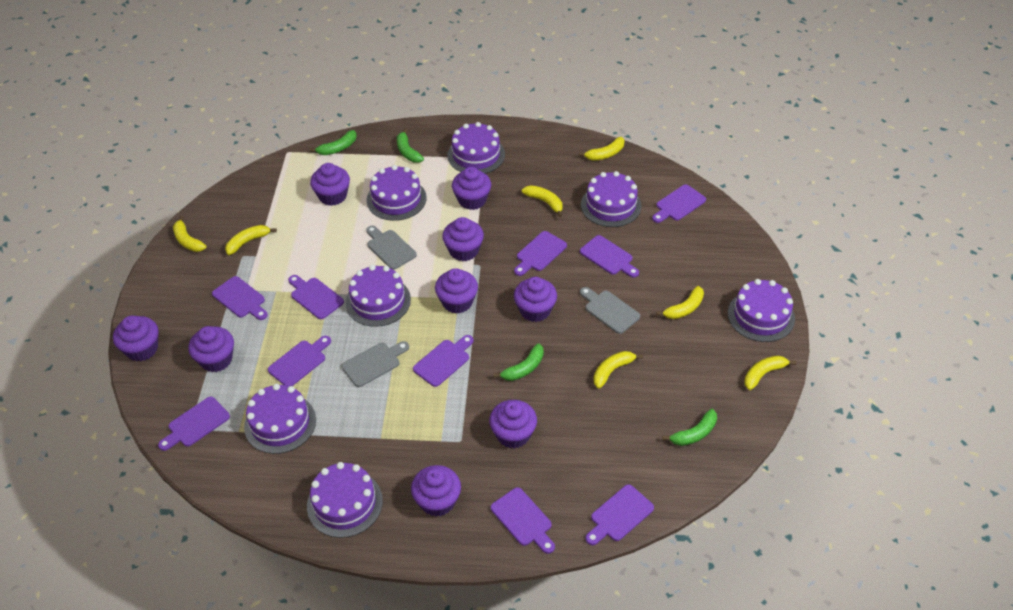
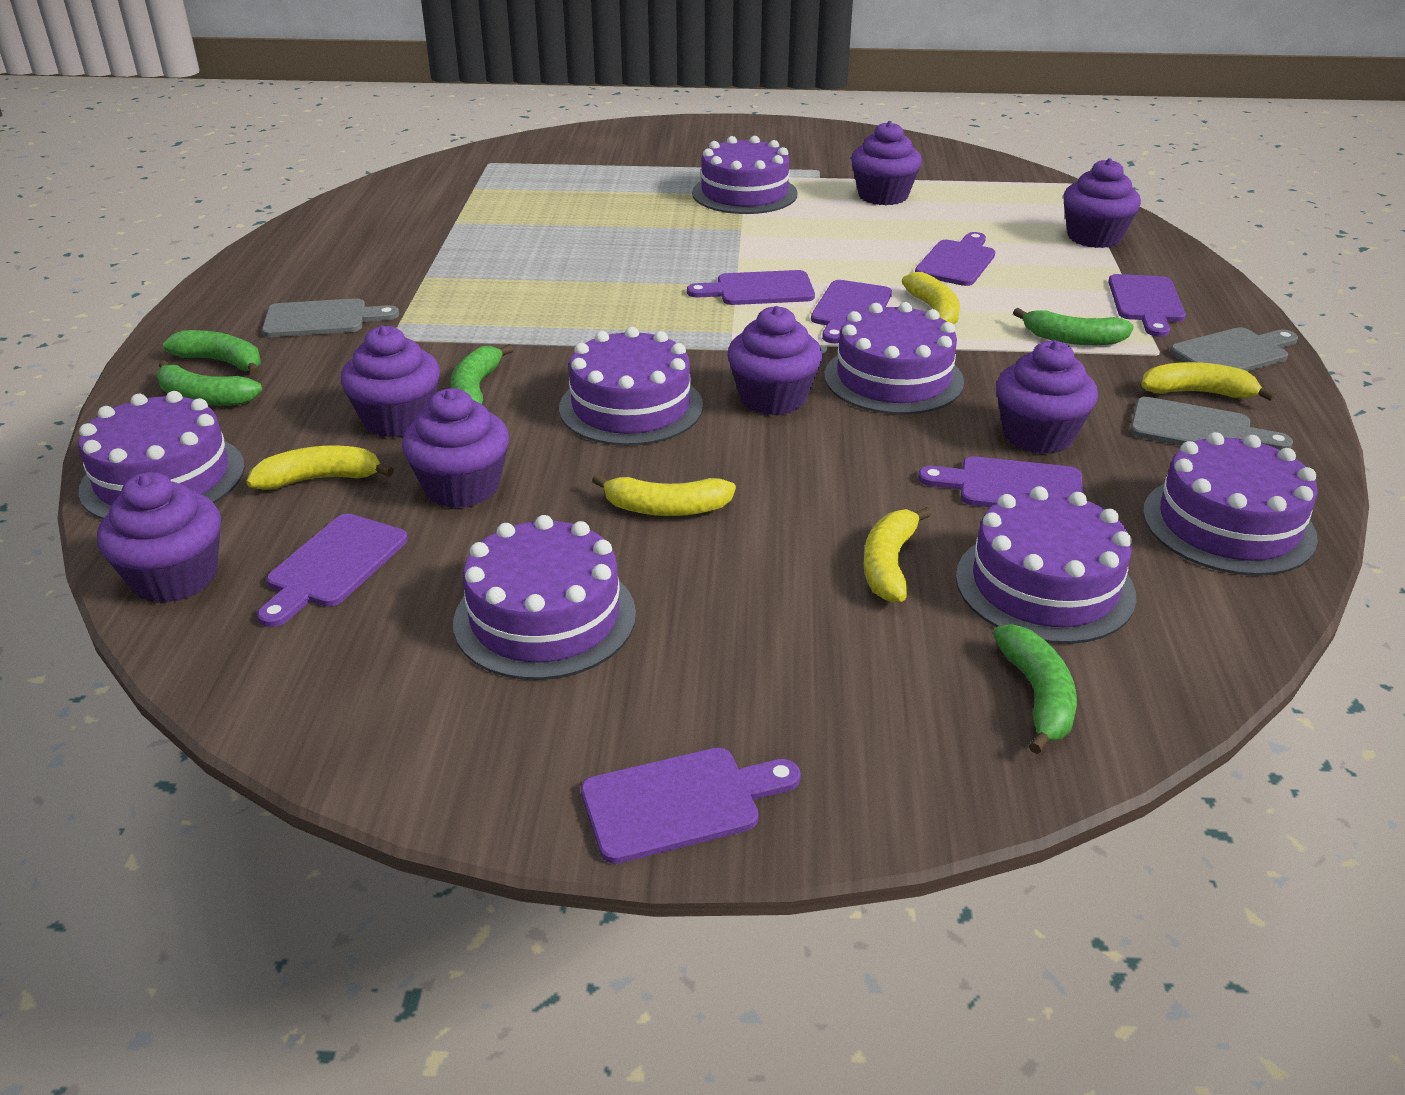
green banana: 4 -> 5
purple cupcake: 9 -> 7
purple cutting board: 10 -> 7
yellow banana: 7 -> 5

